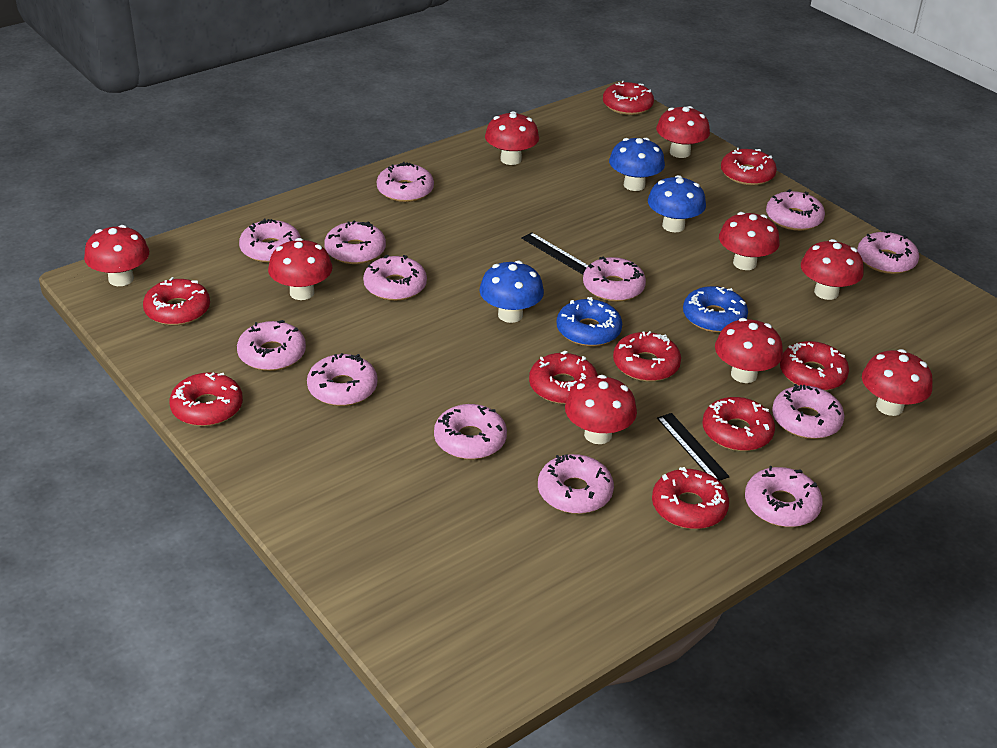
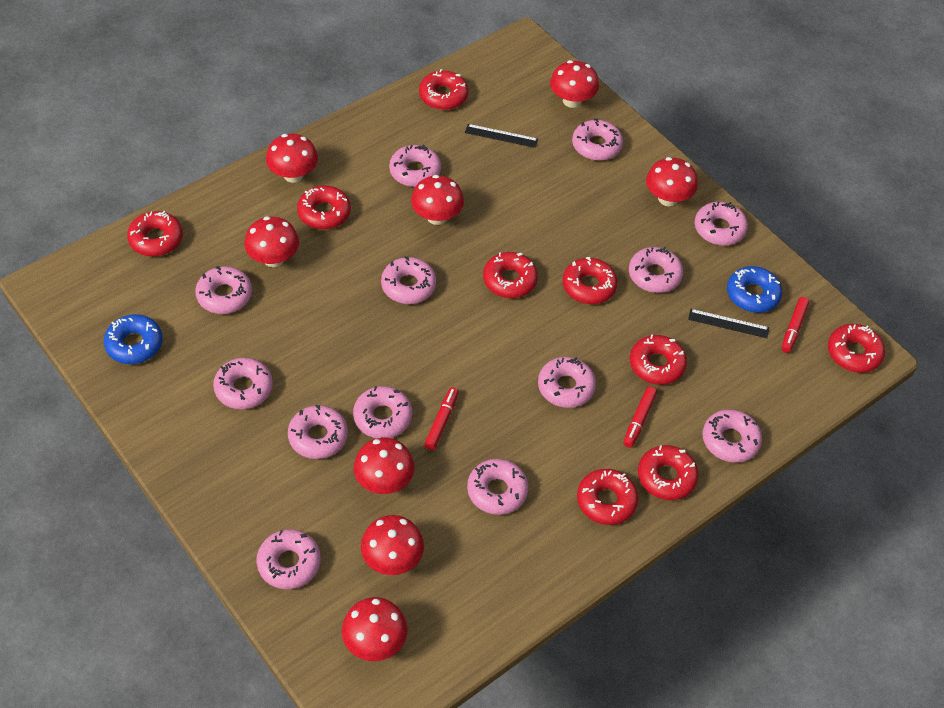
blue mushroom: 3 -> 0
red marker: 0 -> 3
red mushroom: 9 -> 8

